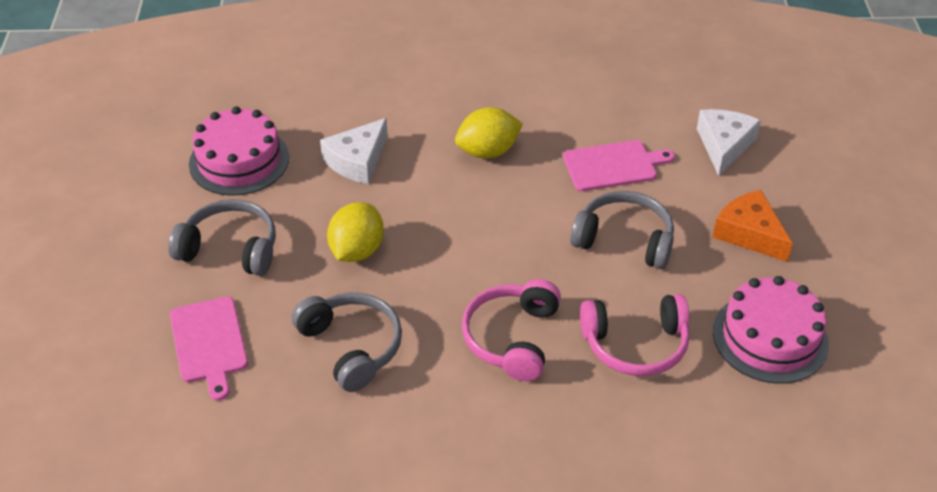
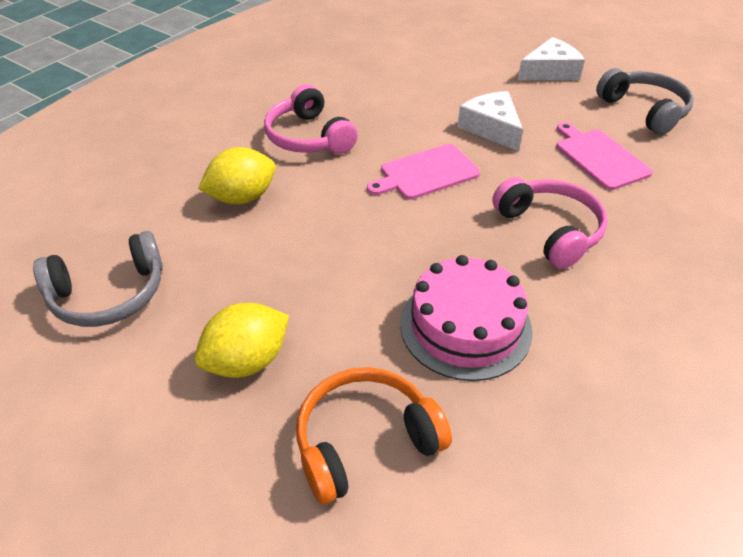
grey headphones: 3 -> 2
orange cheese: 1 -> 0
orange headphones: 0 -> 1
pink cake: 2 -> 1

